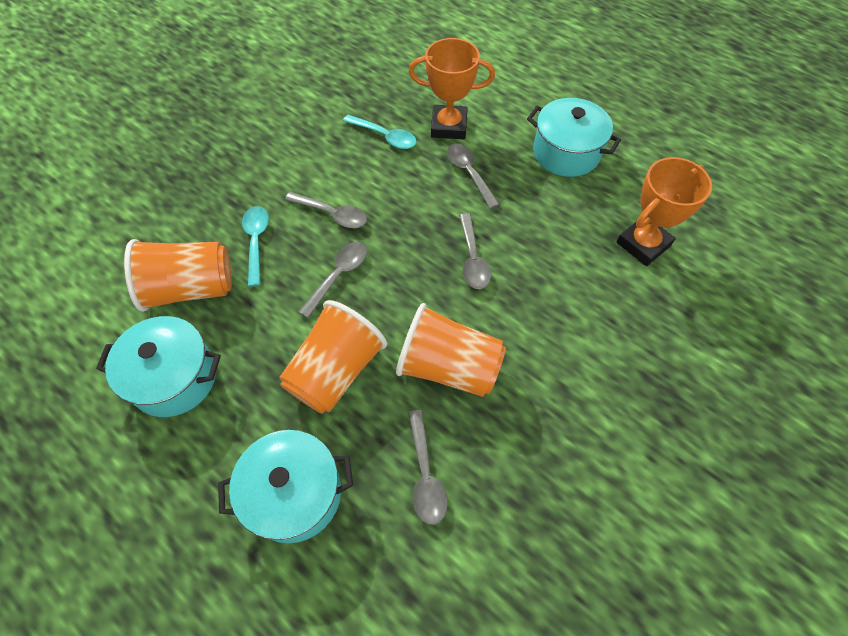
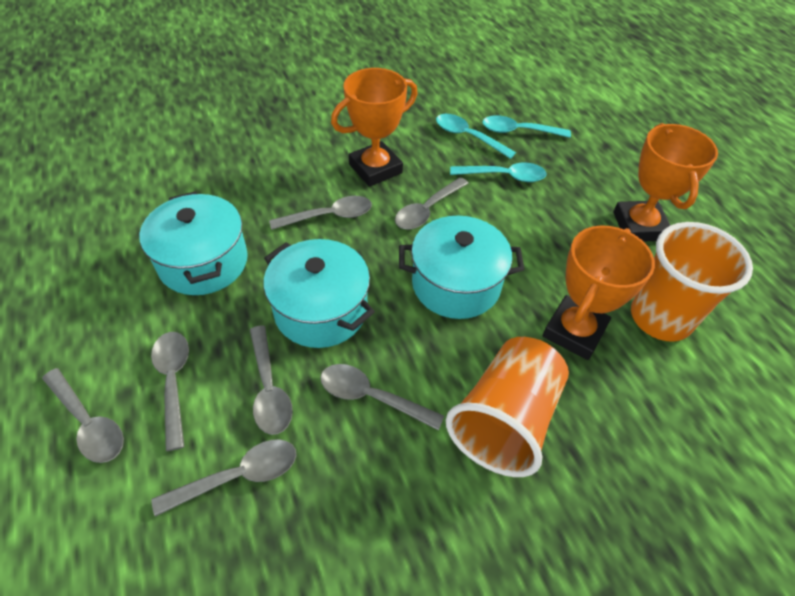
grey spoon: 5 -> 7
orange cup: 3 -> 2
orange trophy: 2 -> 3
turquoise spoon: 2 -> 3

